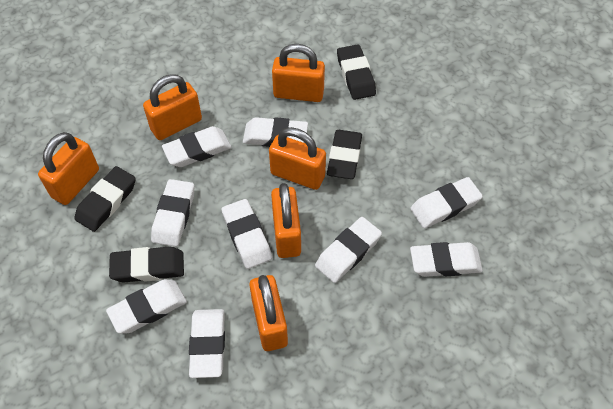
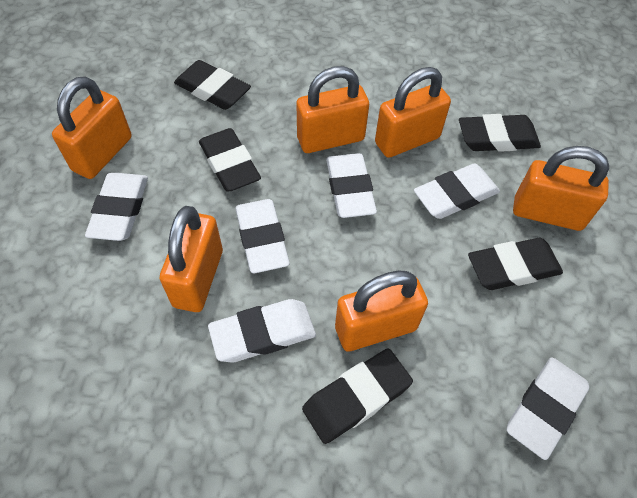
black eraser: 4 -> 5
white eraser: 9 -> 6

